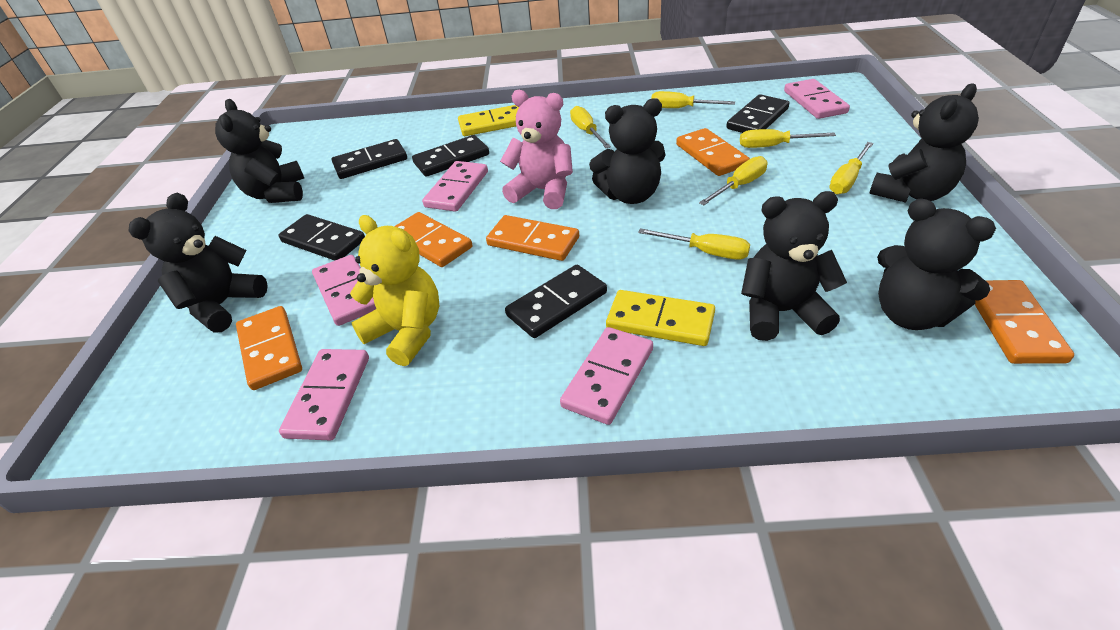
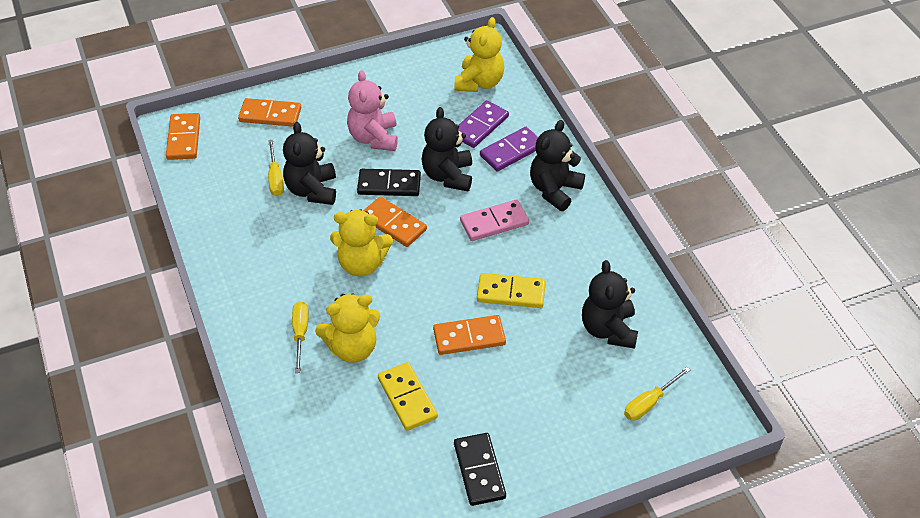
black domino: 5 -> 2
black teddy bear: 6 -> 4
orange domino: 5 -> 4
pink domino: 5 -> 1
purple domino: 0 -> 2
yellow screwdriver: 6 -> 3
yellow teddy bear: 1 -> 3

